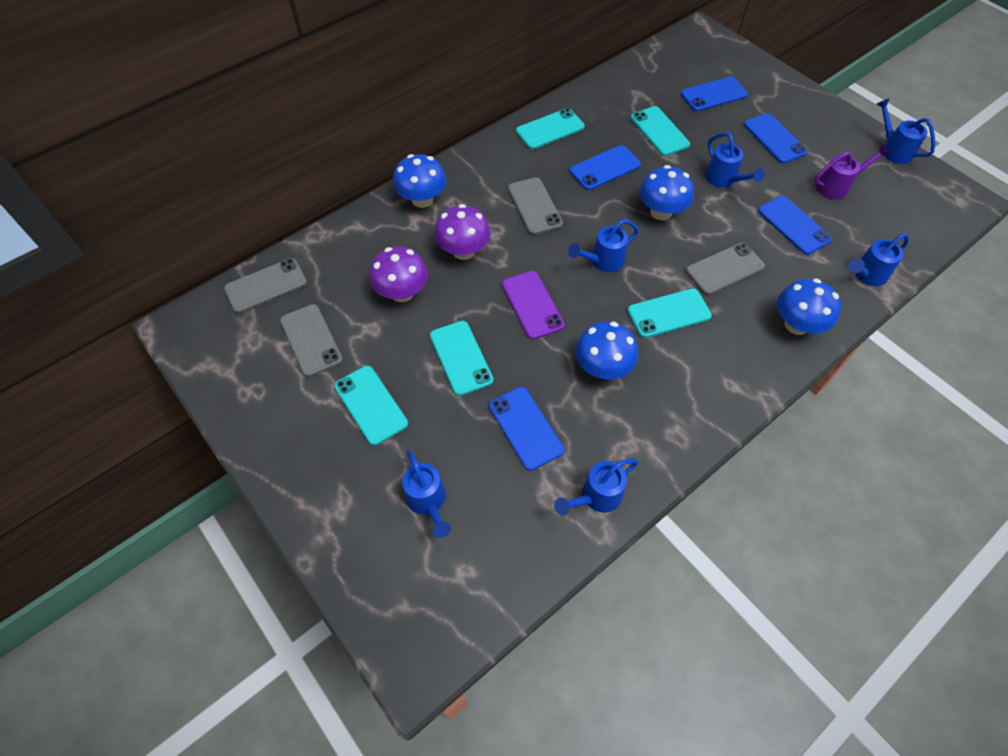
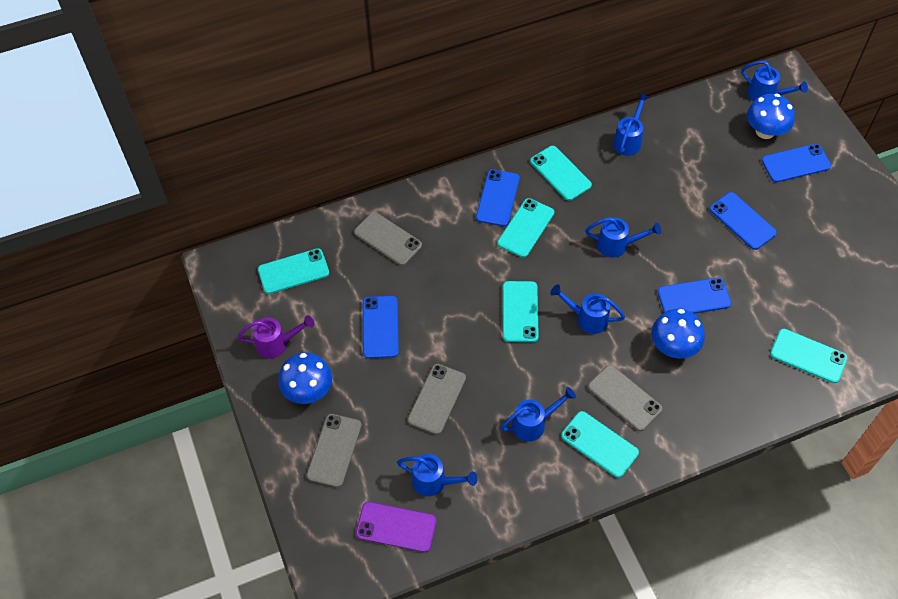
blue mushroom: 4 -> 3
purple mushroom: 2 -> 0
turquoise phone: 5 -> 6

